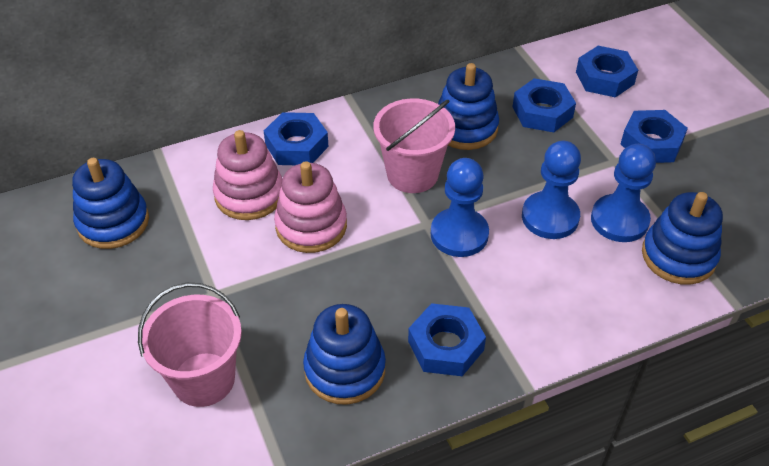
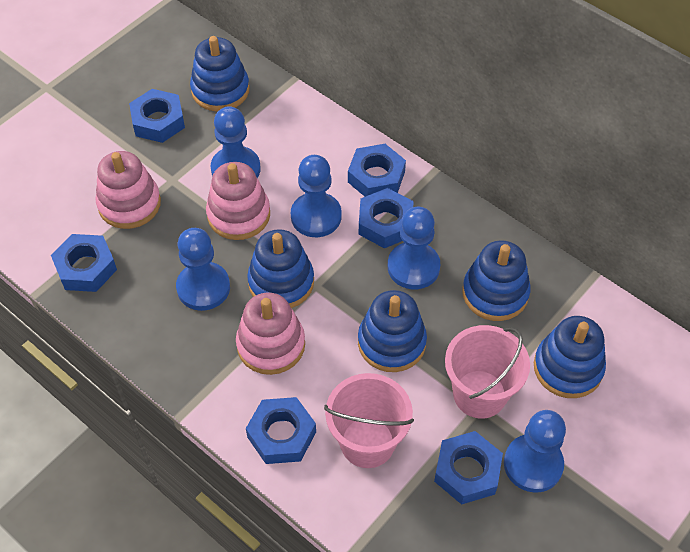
blue nut: 5 -> 6
blue pawn: 3 -> 5
blue stacking toy: 4 -> 5
pink stacking toy: 2 -> 3

